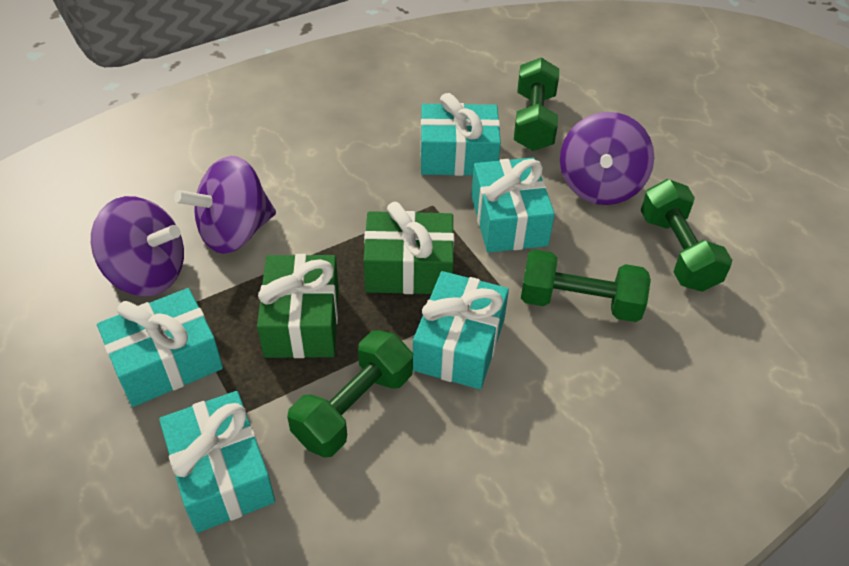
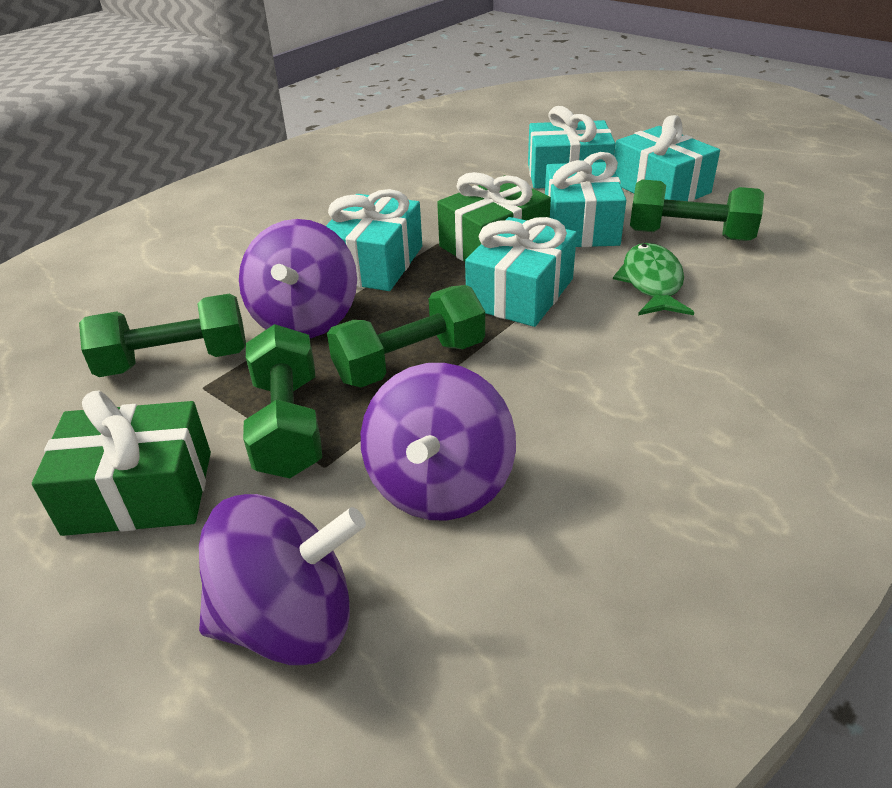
green fish: 0 -> 1

